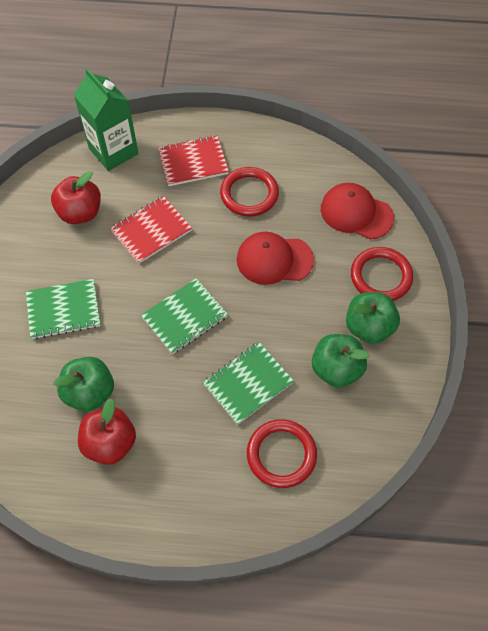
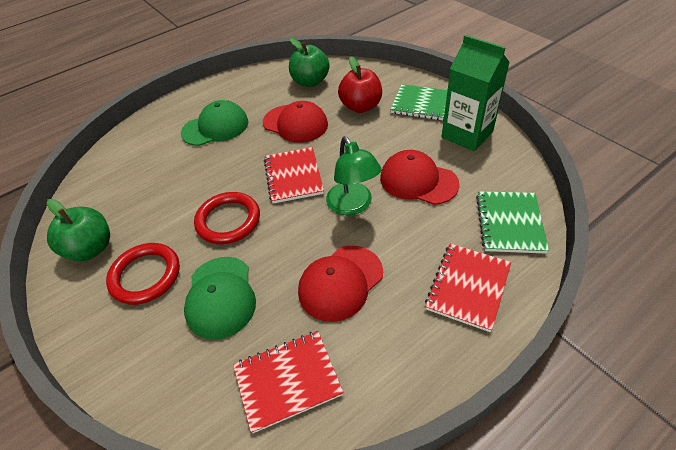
green apple: 3 -> 2
green cap: 0 -> 2
green lamp: 0 -> 1
green notebook: 3 -> 2
red apple: 2 -> 1
red cap: 2 -> 3
red notebook: 2 -> 3
red ring: 3 -> 2

